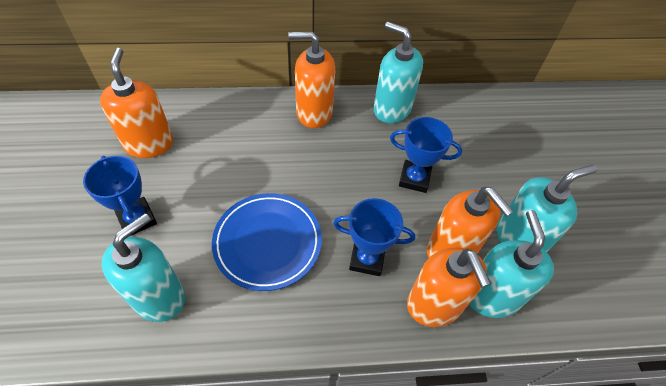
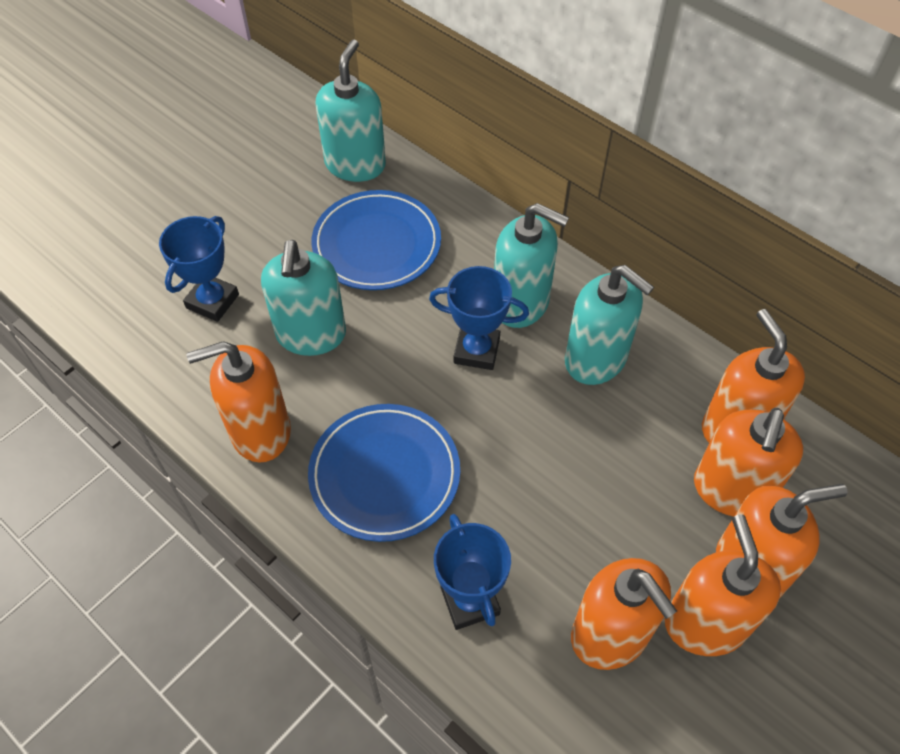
blue plate: 1 -> 2
orange soap dispenser: 4 -> 6

